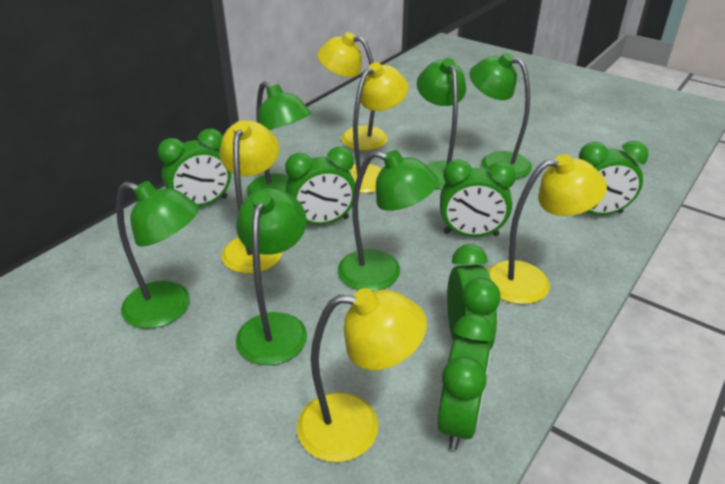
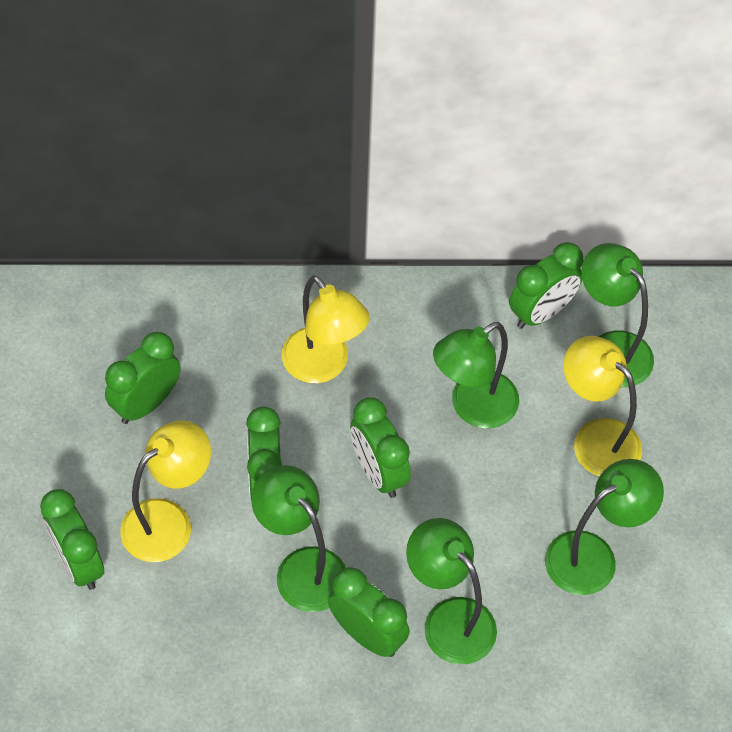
green lamp: 6 -> 5
yellow lamp: 5 -> 3

